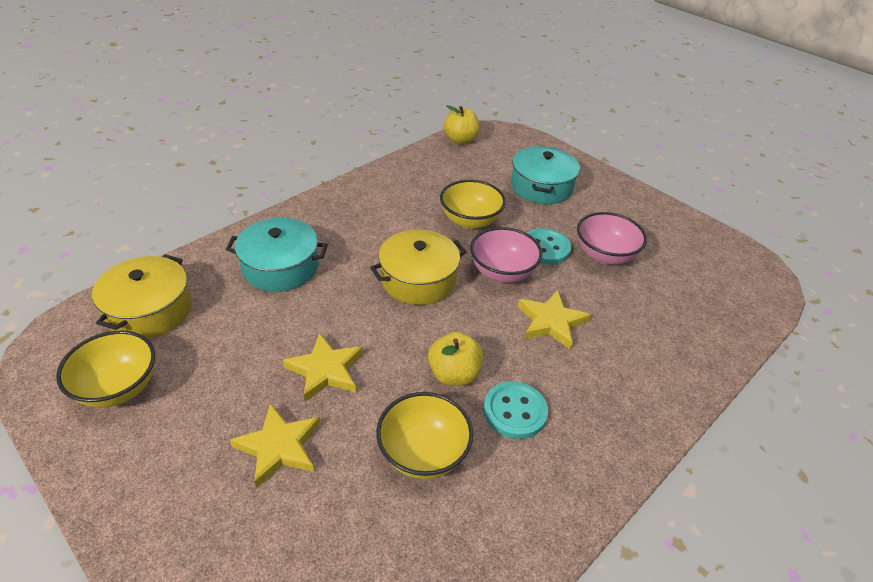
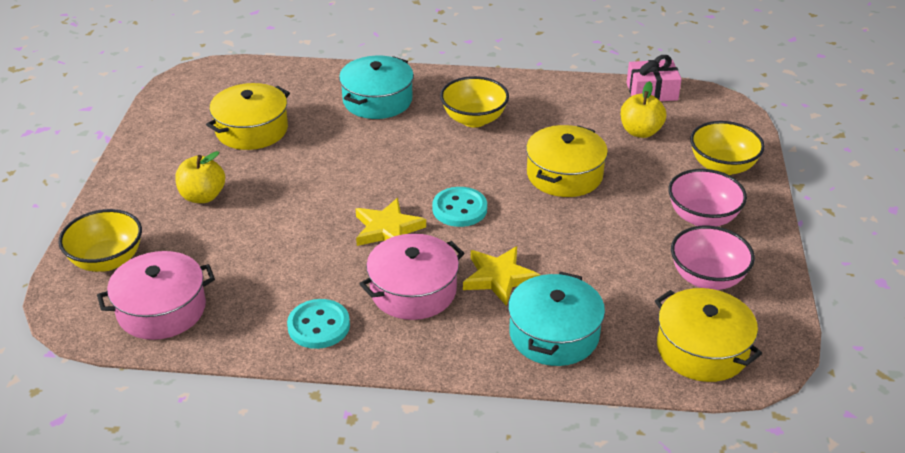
pink gift: 0 -> 1
pink pot: 0 -> 2
yellow pot: 2 -> 3
yellow star: 3 -> 2

